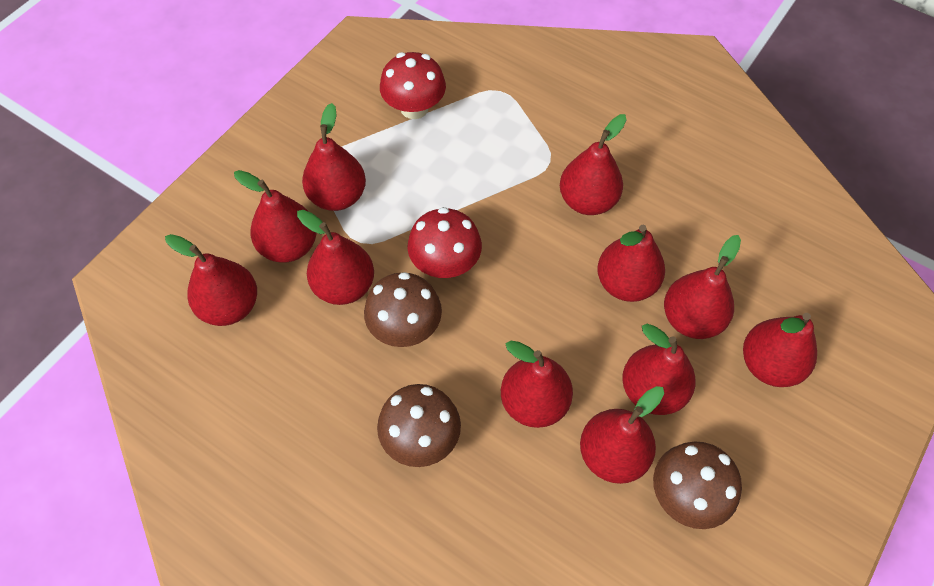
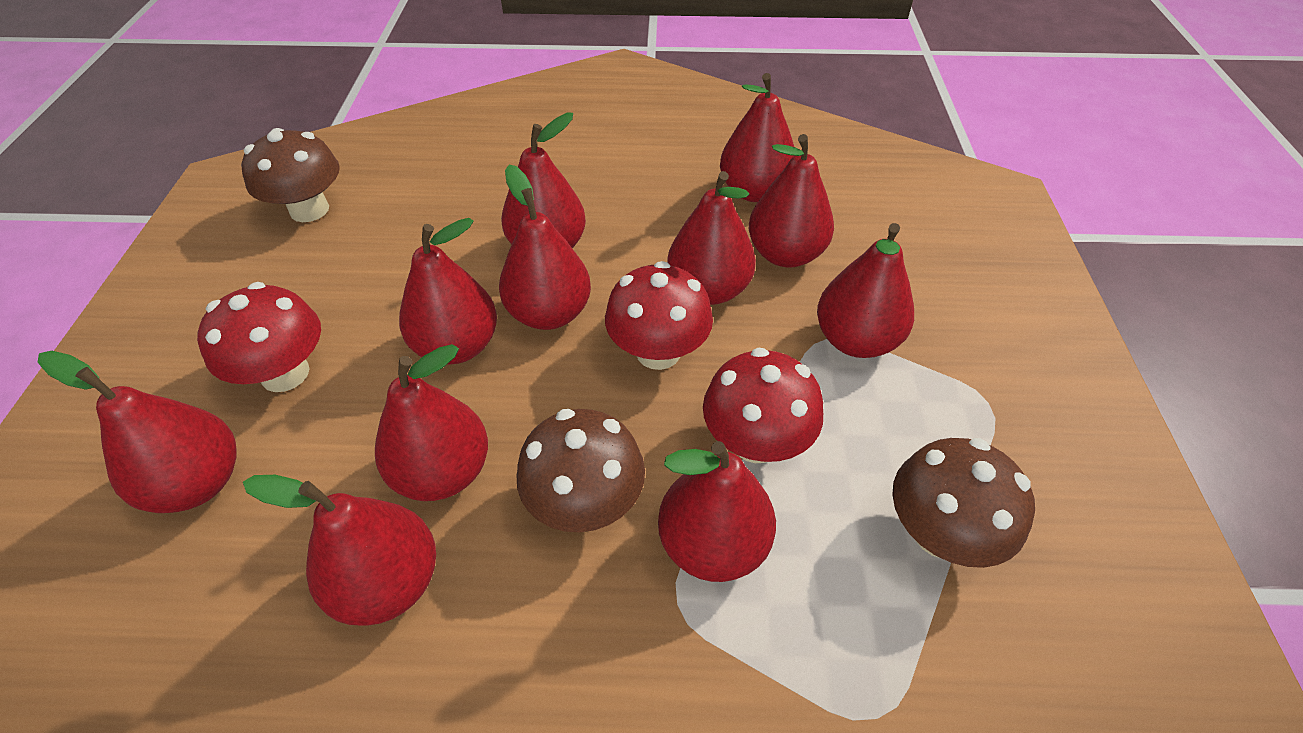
red mushroom: 2 -> 3

